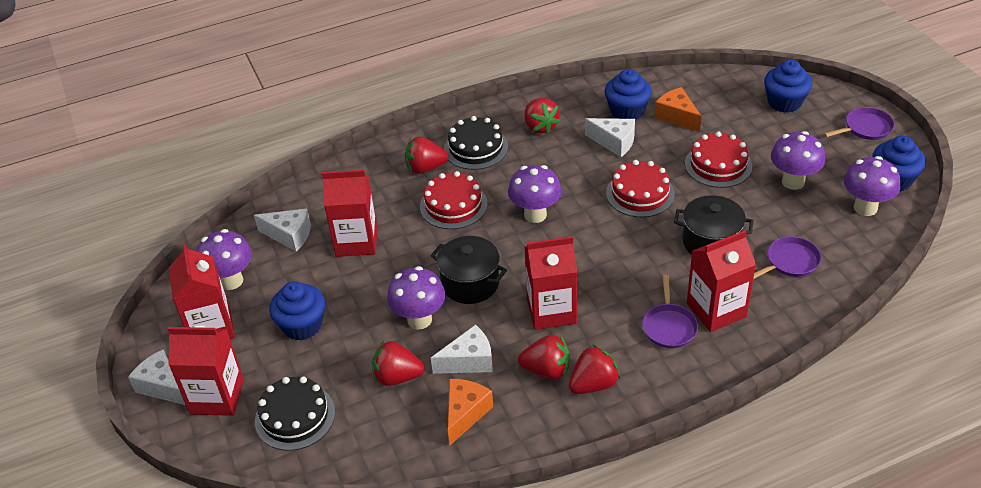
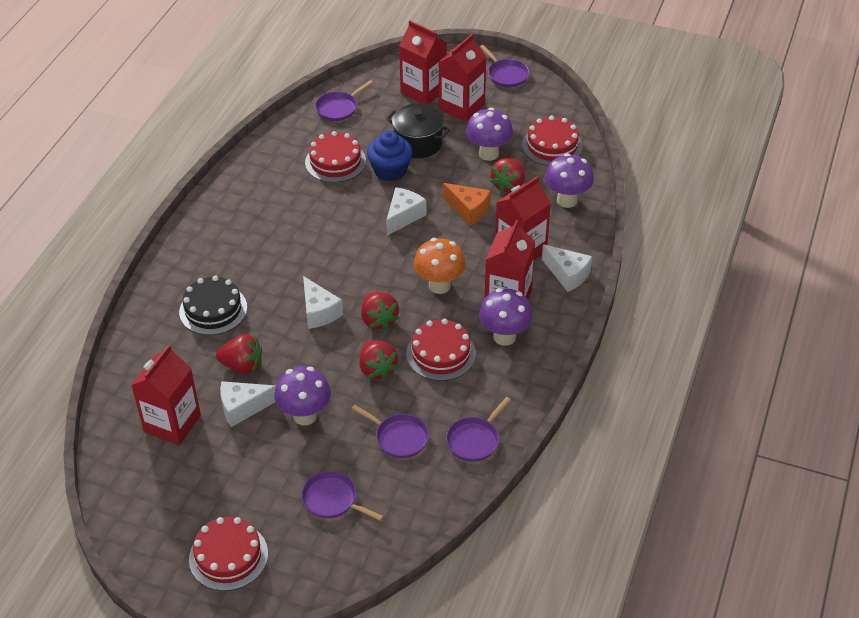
black cake: 2 -> 1
black pot: 2 -> 1
blue cupcake: 4 -> 1
orange cheese: 2 -> 1
orange mushroom: 0 -> 1
purple mushroom: 5 -> 4
purple pan: 3 -> 5
red cake: 3 -> 4
red strawberry: 5 -> 4

